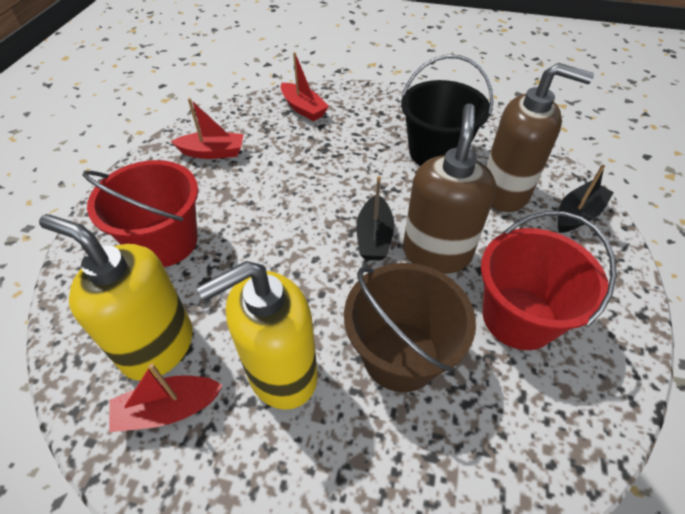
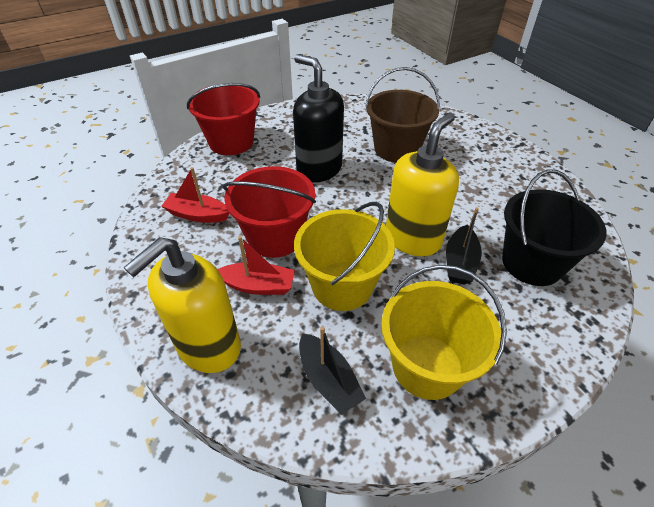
black soap dispenser: 0 -> 1
brown soap dispenser: 2 -> 0
red boat: 3 -> 2
yellow bucket: 0 -> 2

